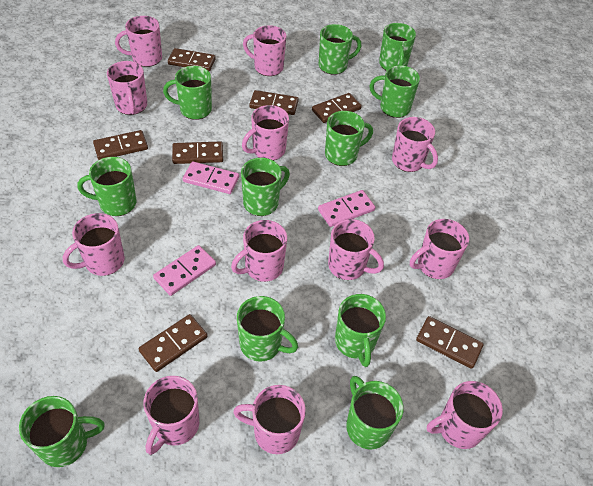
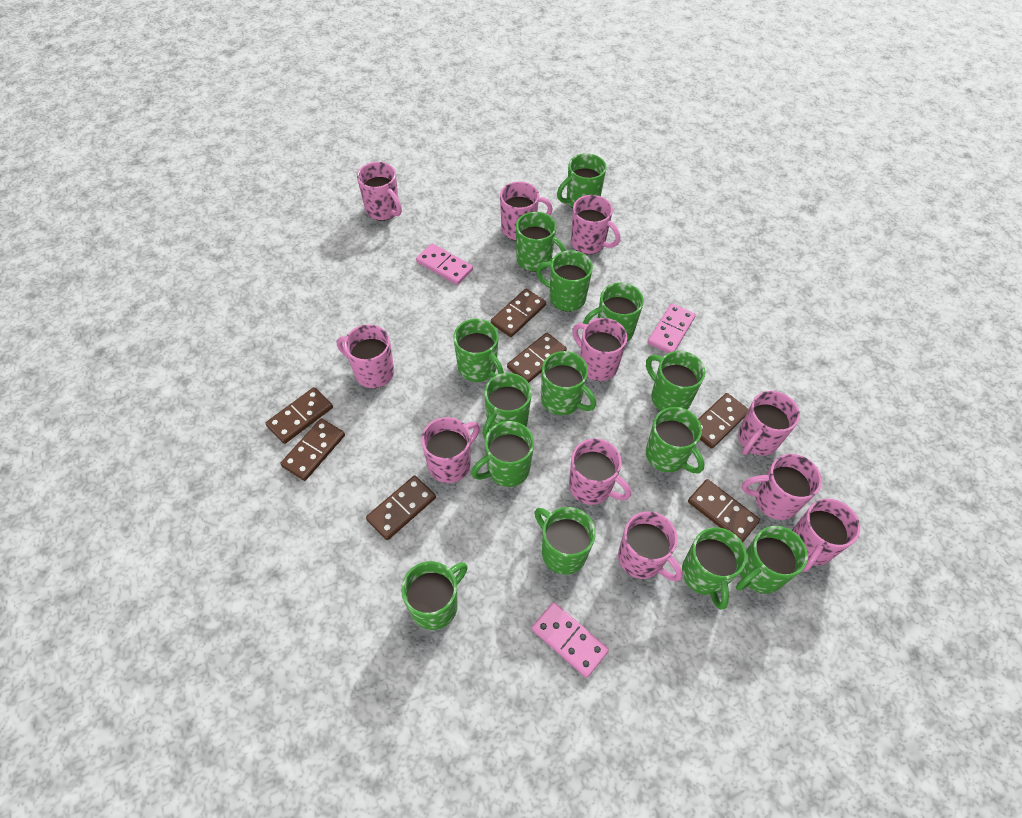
green mug: 11 -> 14
pink mug: 12 -> 11

